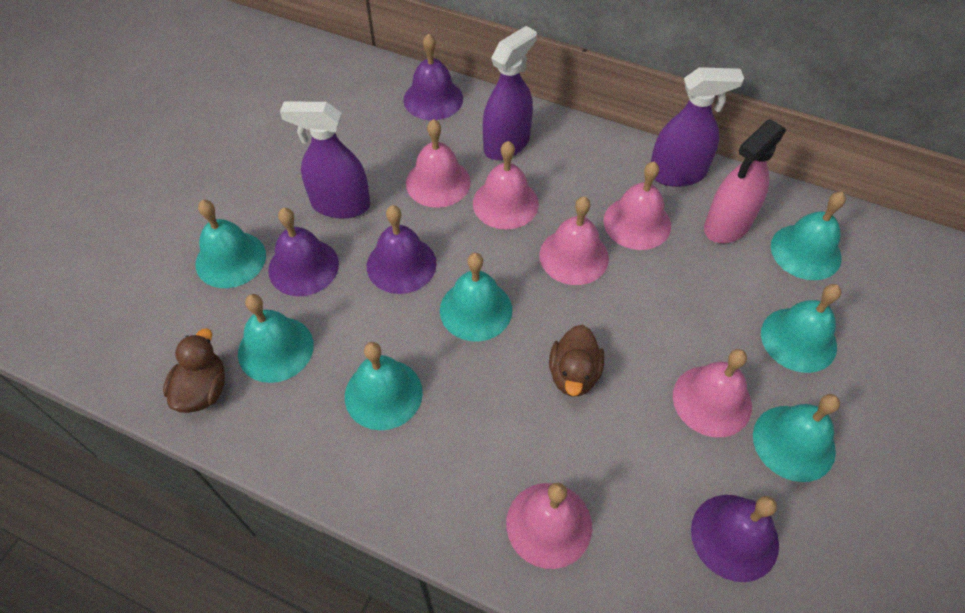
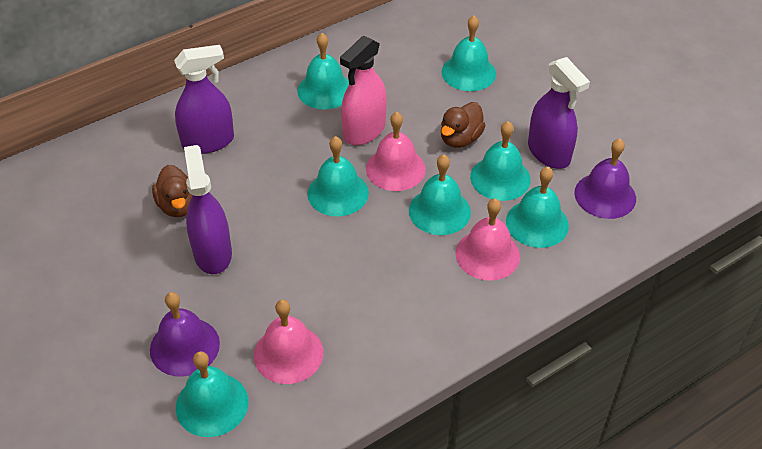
pink bell: 6 -> 3
purple bell: 4 -> 2

